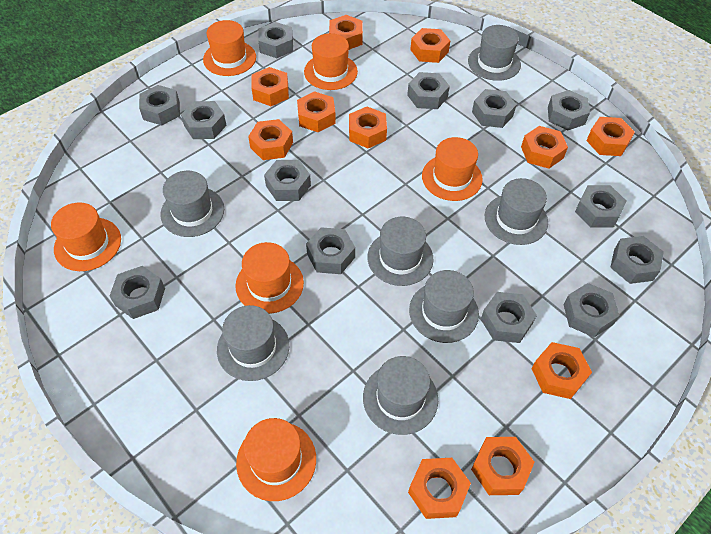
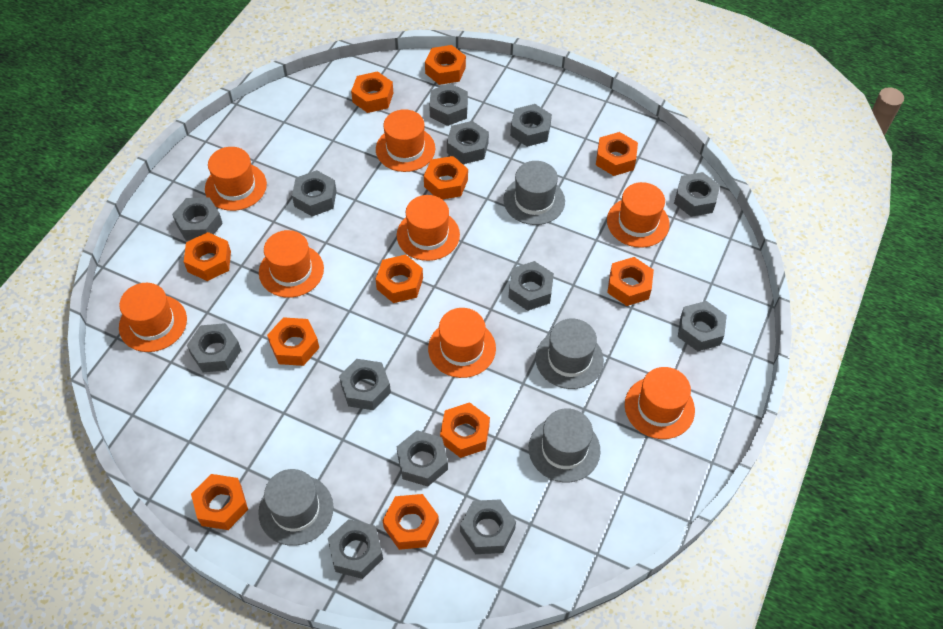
grey hat: 7 -> 4
orange hat: 6 -> 8

